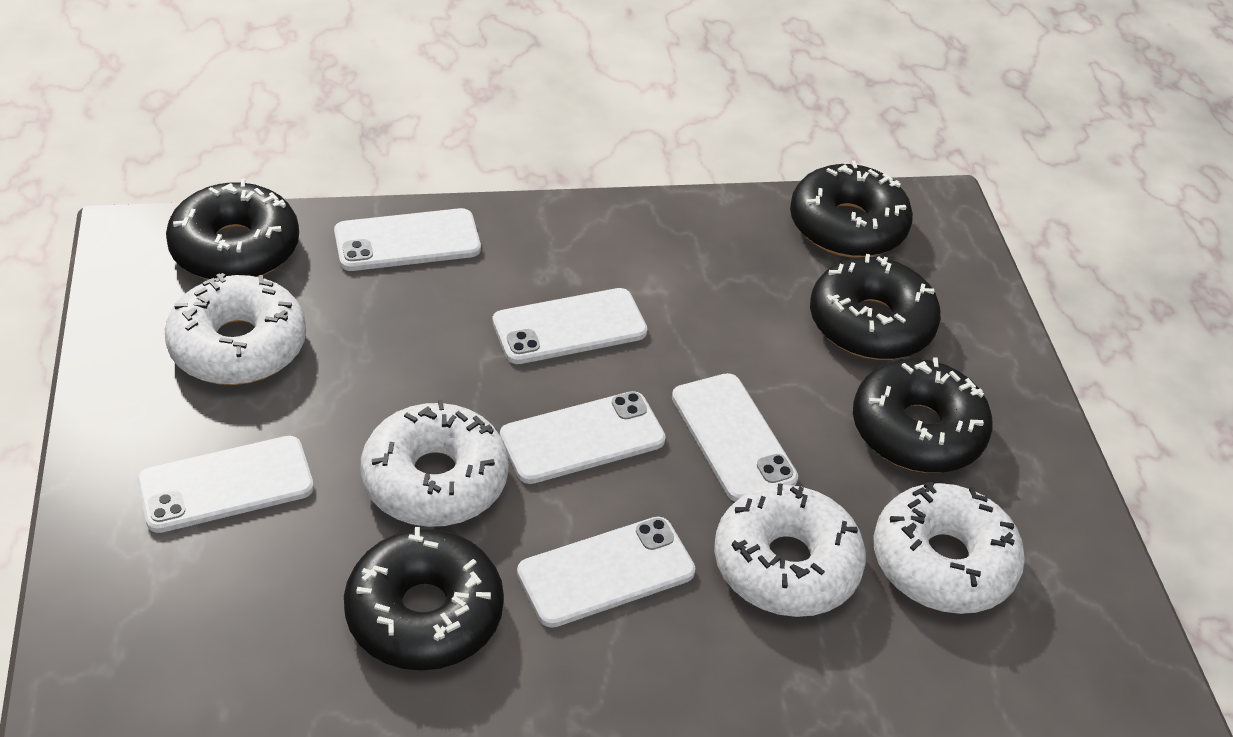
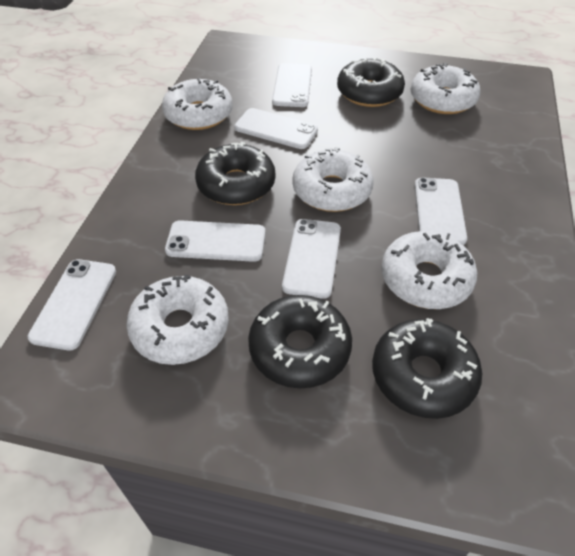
black donut: 5 -> 4
white donut: 4 -> 5

